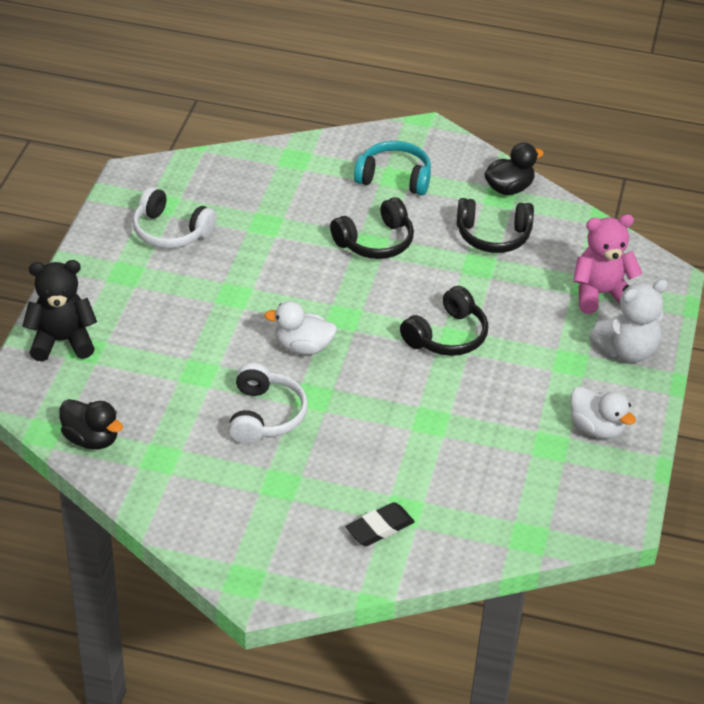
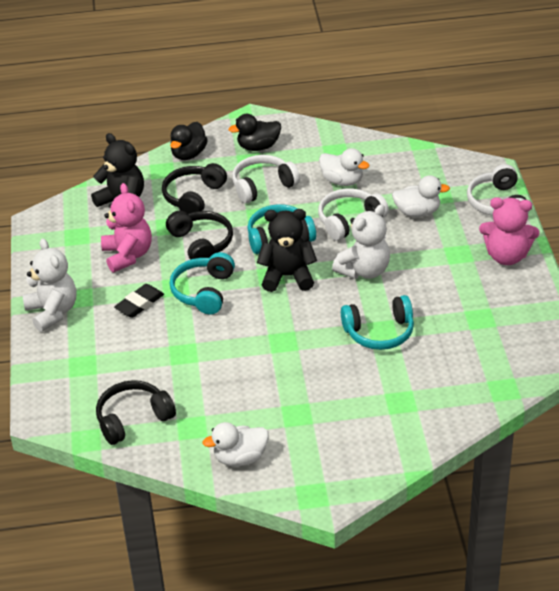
black teddy bear: 1 -> 2
pink teddy bear: 1 -> 2
turquoise headphones: 1 -> 3
white duck: 2 -> 3
white headphones: 2 -> 3
white teddy bear: 1 -> 2

